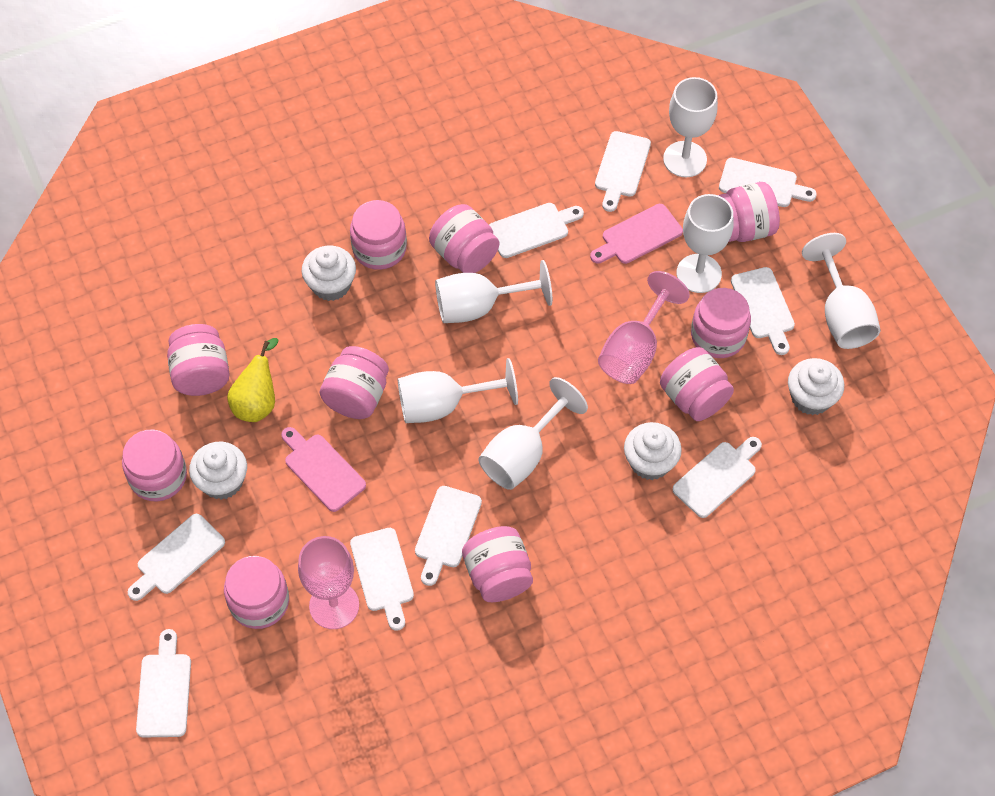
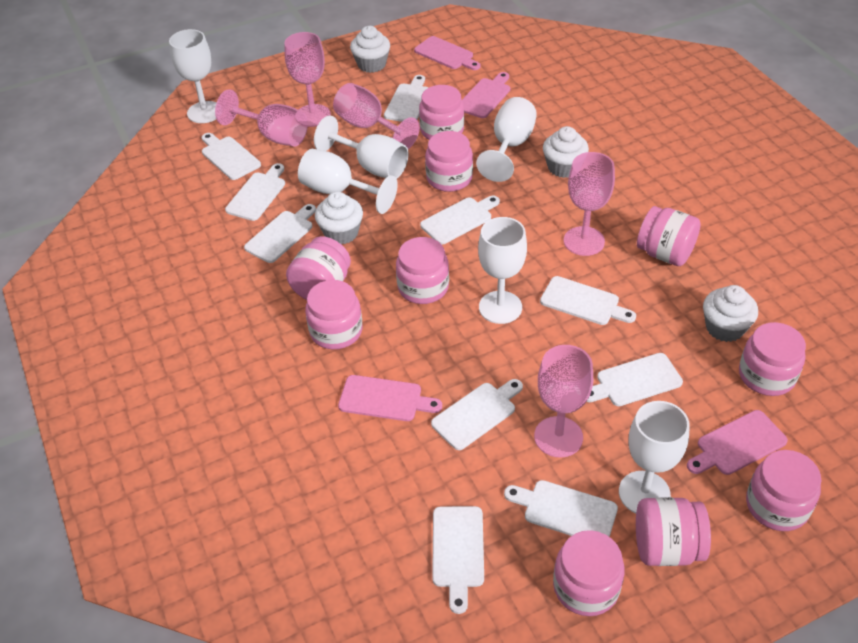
pink cutting board: 2 -> 4
pink goblet: 2 -> 5
white cutting board: 9 -> 10
yellow pear: 1 -> 0

